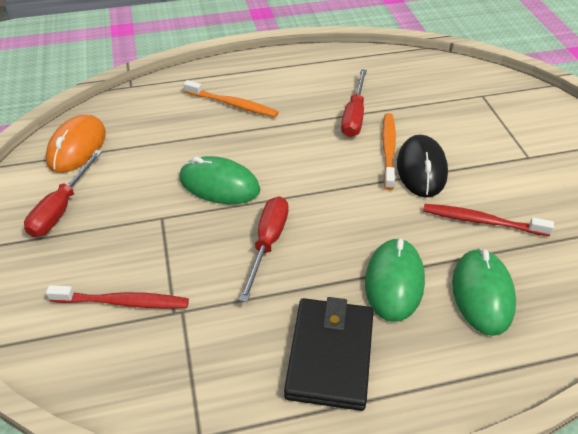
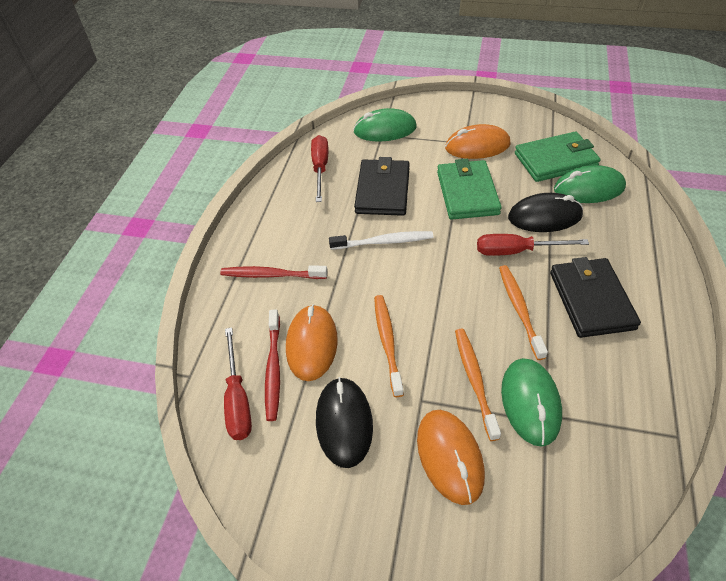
black mouse: 1 -> 2
black wallet: 1 -> 2
green wallet: 0 -> 2
orange mouse: 1 -> 3
orange toothbrush: 2 -> 3
white toothbrush: 0 -> 1

